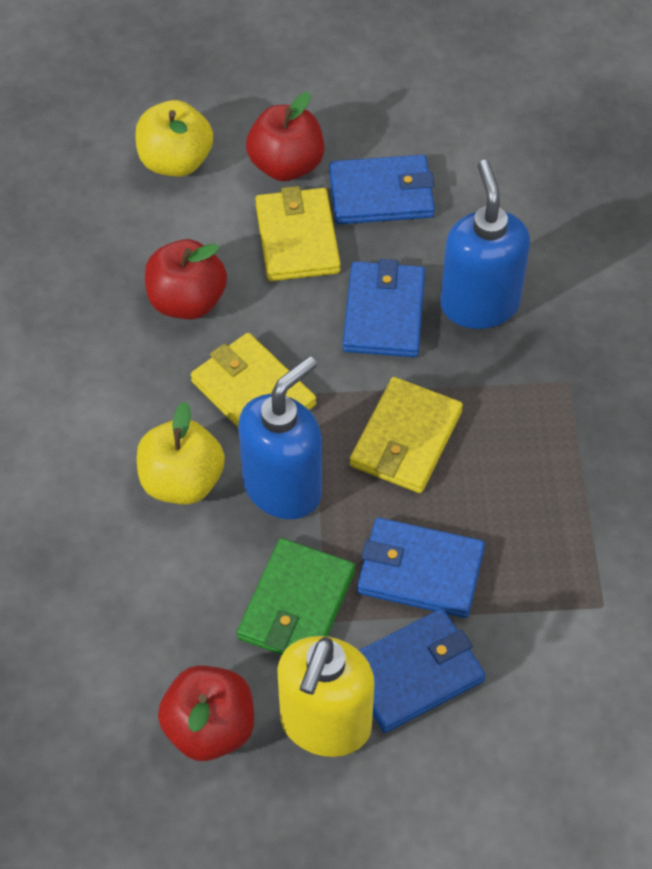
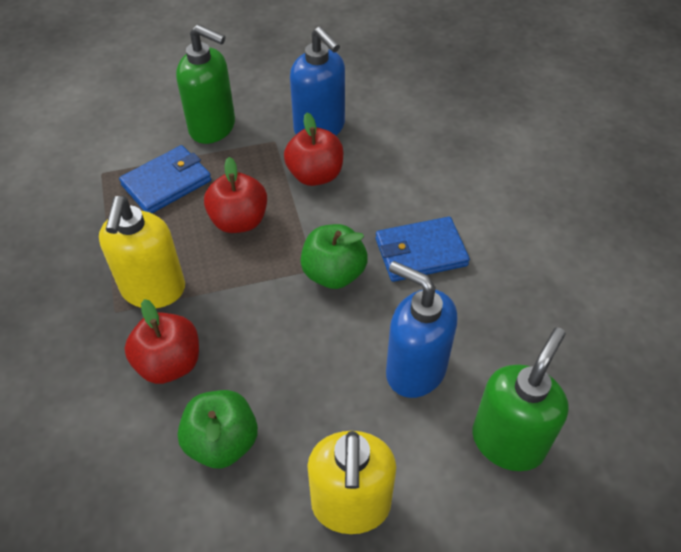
blue wallet: 4 -> 2
green apple: 0 -> 2
green soap dispenser: 0 -> 2
green wallet: 1 -> 0
yellow apple: 2 -> 0
yellow soap dispenser: 1 -> 2
yellow wallet: 3 -> 0

